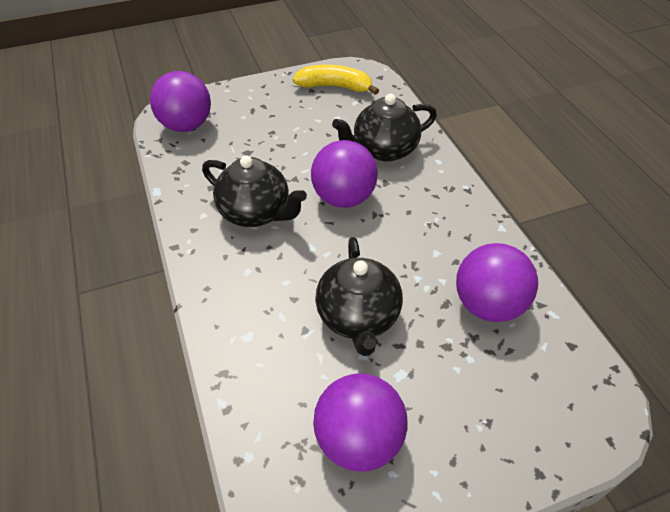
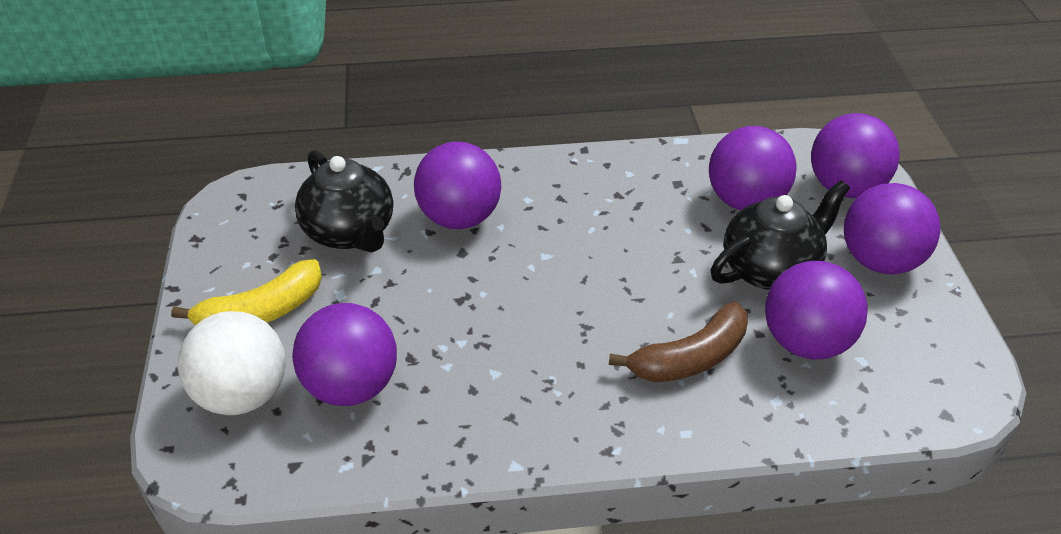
black teapot: 3 -> 2
brown banana: 0 -> 1
purple ball: 4 -> 6
white ball: 0 -> 1

